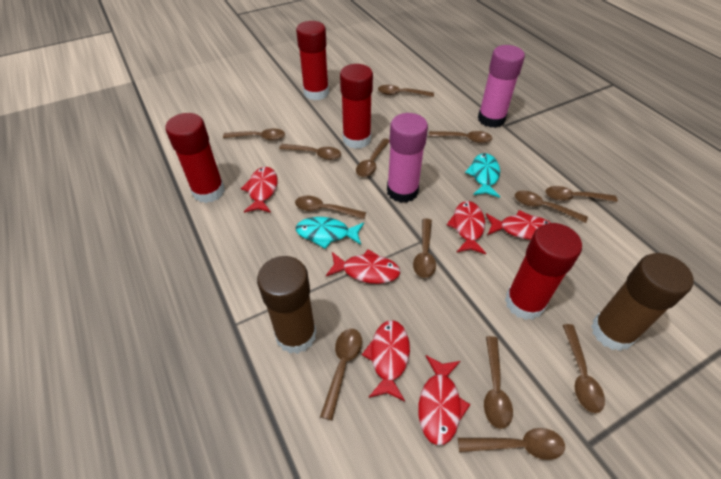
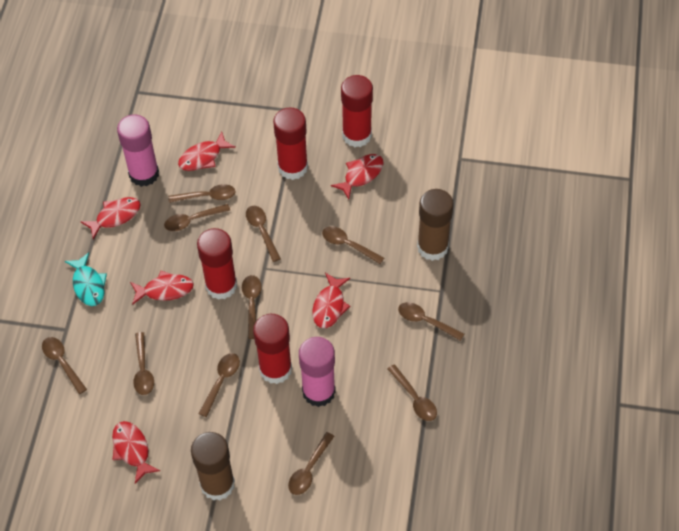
brown spoon: 13 -> 11
turquoise fish: 2 -> 1

